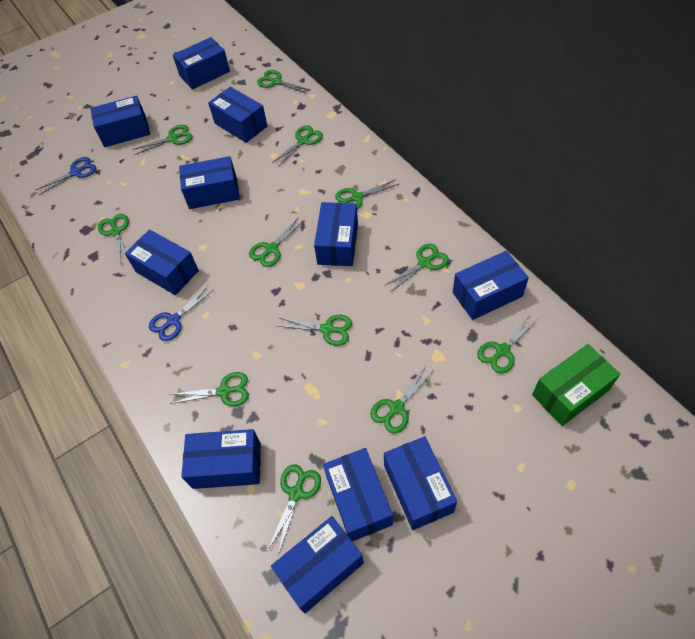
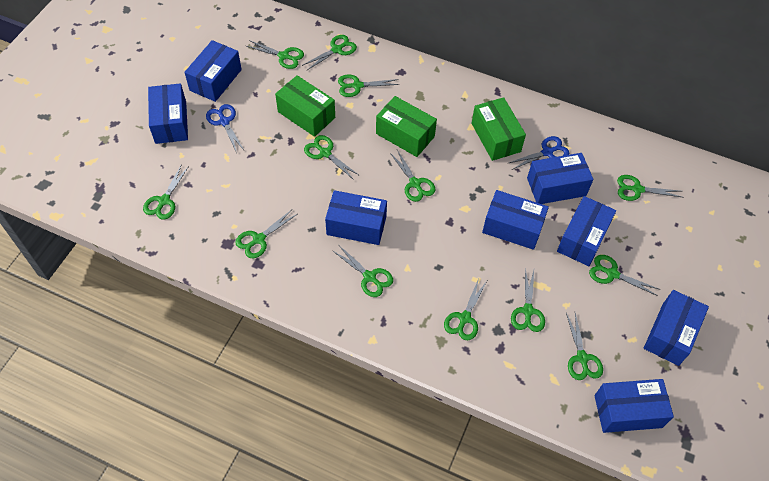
blue box: 11 -> 8
green box: 1 -> 3
green scissors: 12 -> 13

